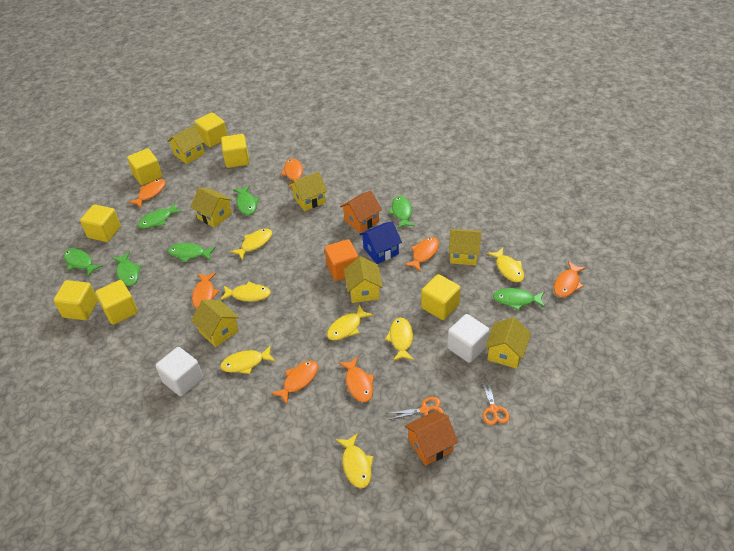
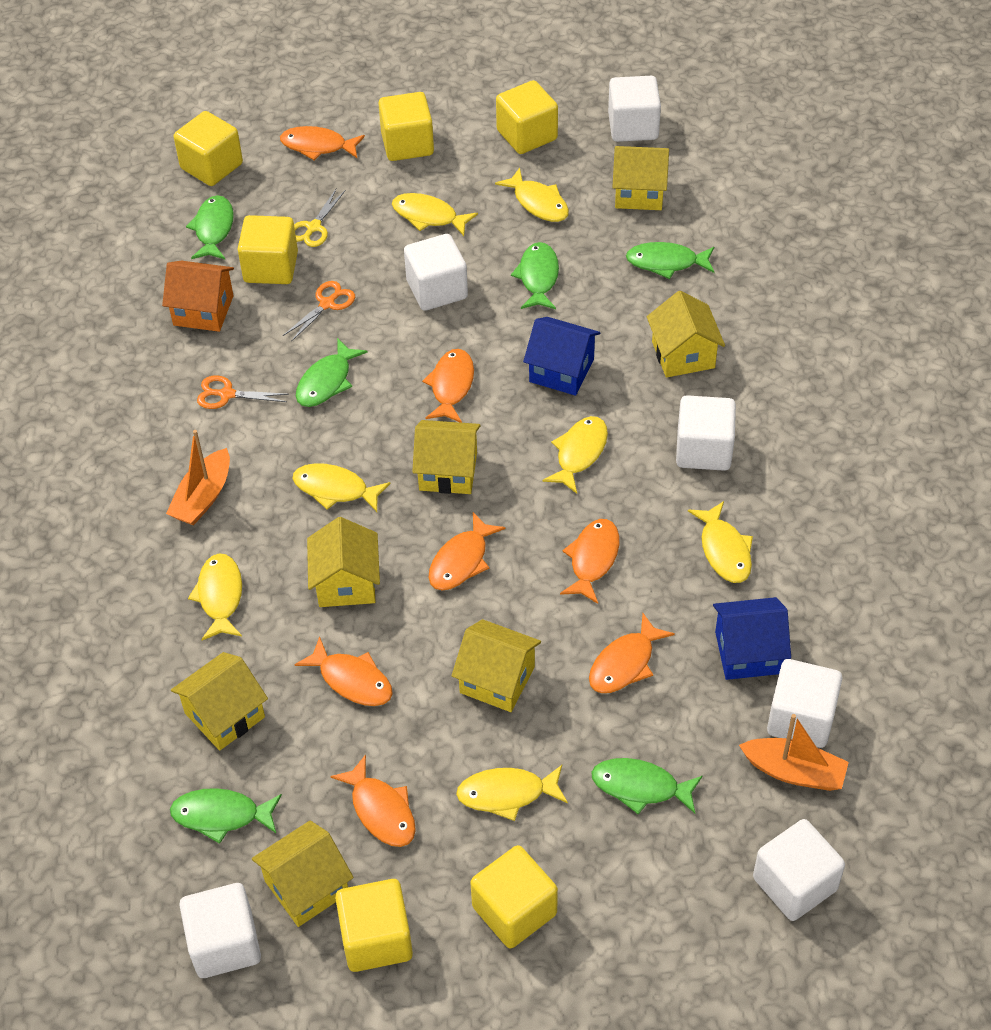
blue house: 1 -> 2
green fish: 7 -> 6
orange boat: 0 -> 2
orange cube: 1 -> 0
orange house: 2 -> 1
white cube: 2 -> 6
yellow cube: 7 -> 6
yellow scissors: 0 -> 1

